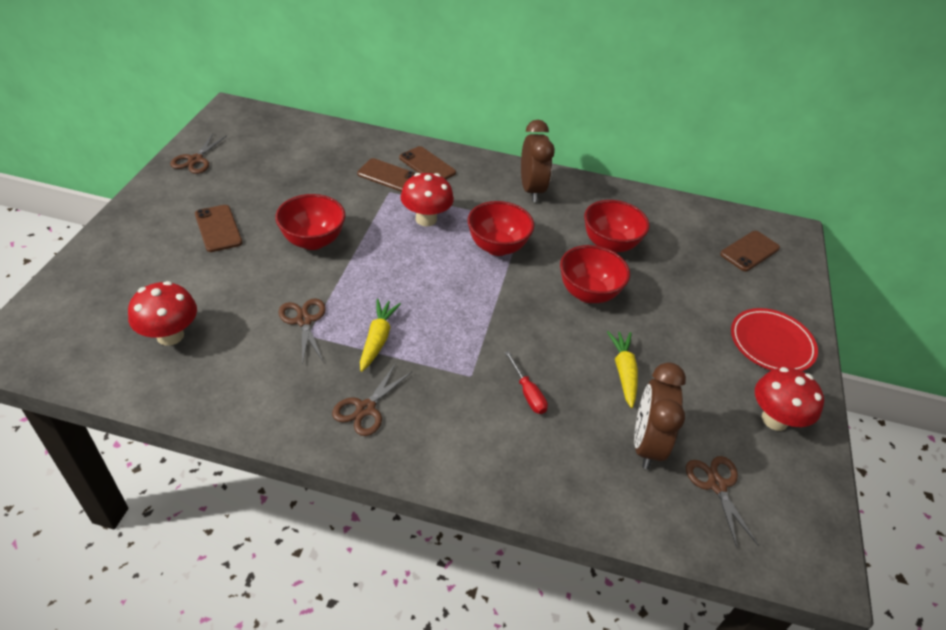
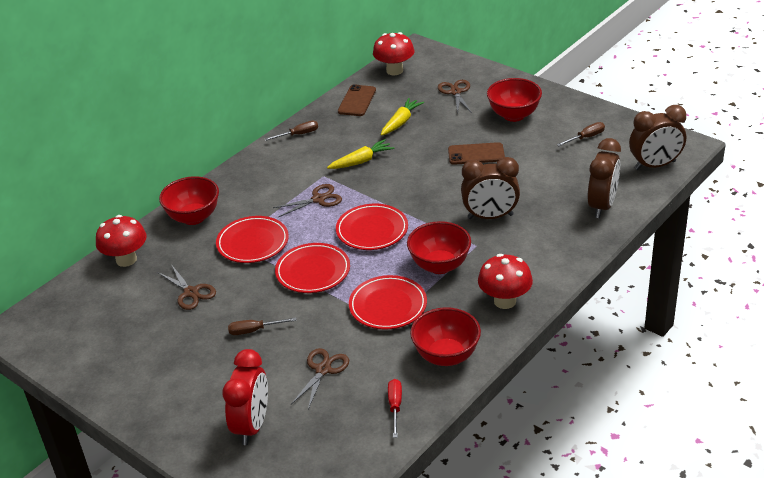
brown clock: 2 -> 3
brown phone: 4 -> 2
brown screwdriver: 0 -> 3
red clock: 0 -> 1
red plate: 1 -> 4

